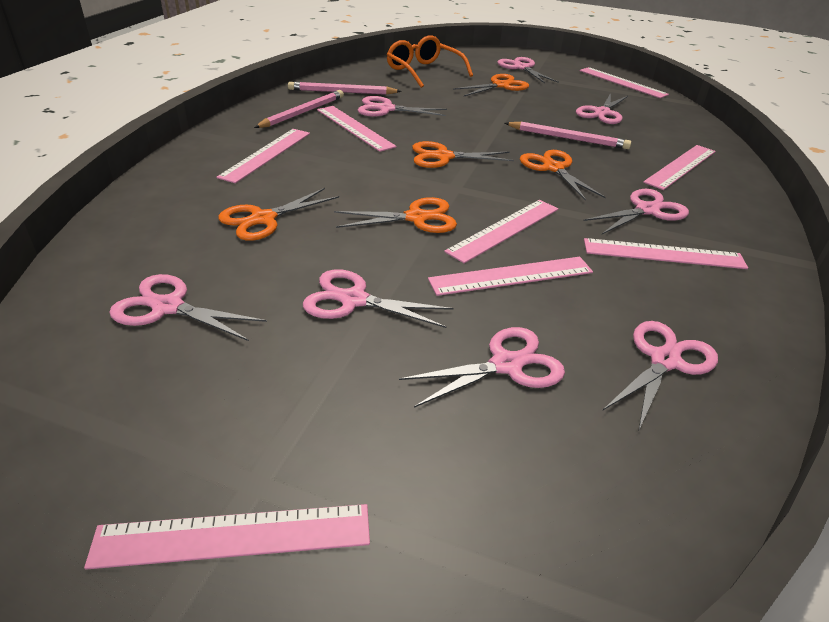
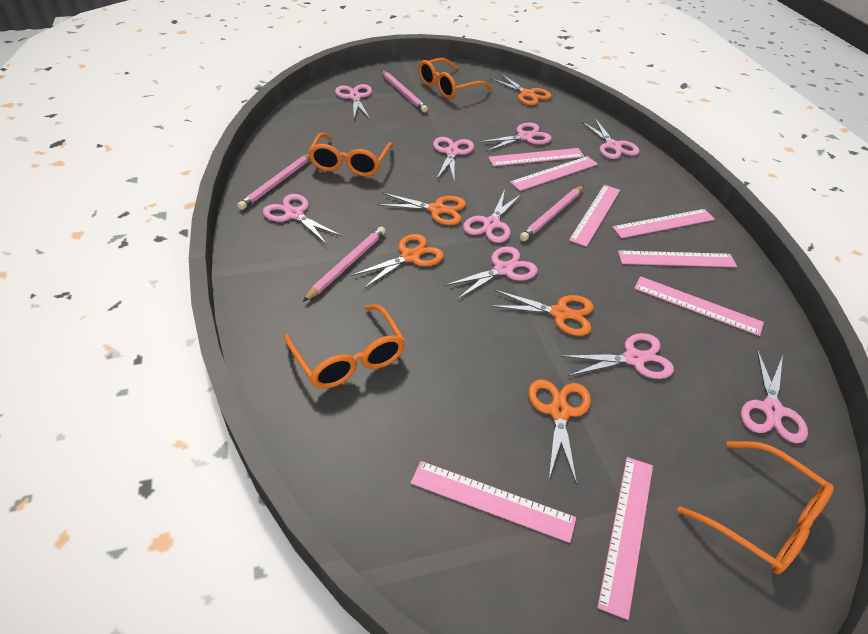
orange glasses: 1 -> 4
pink pencil: 3 -> 4
pink scissors: 8 -> 9

